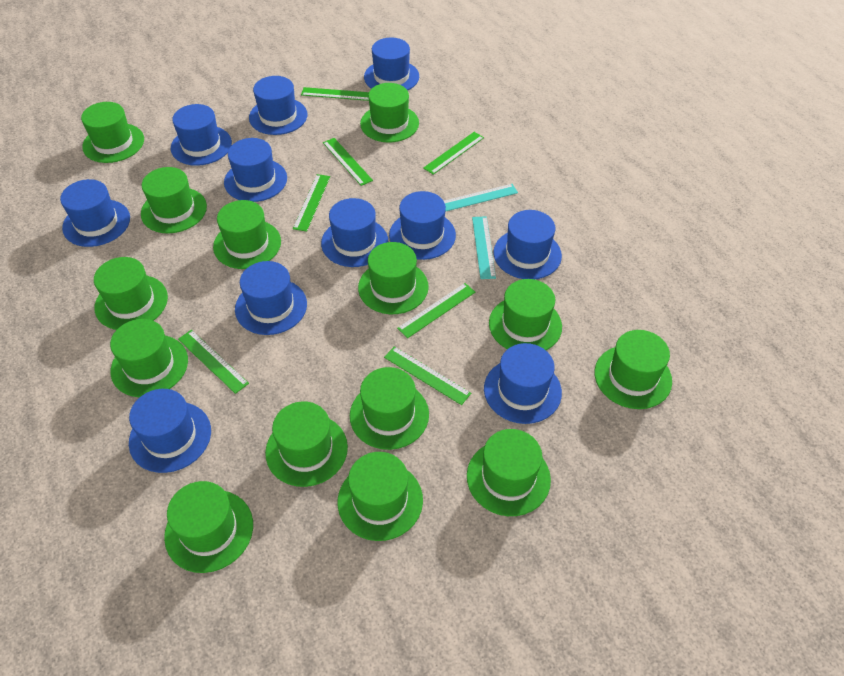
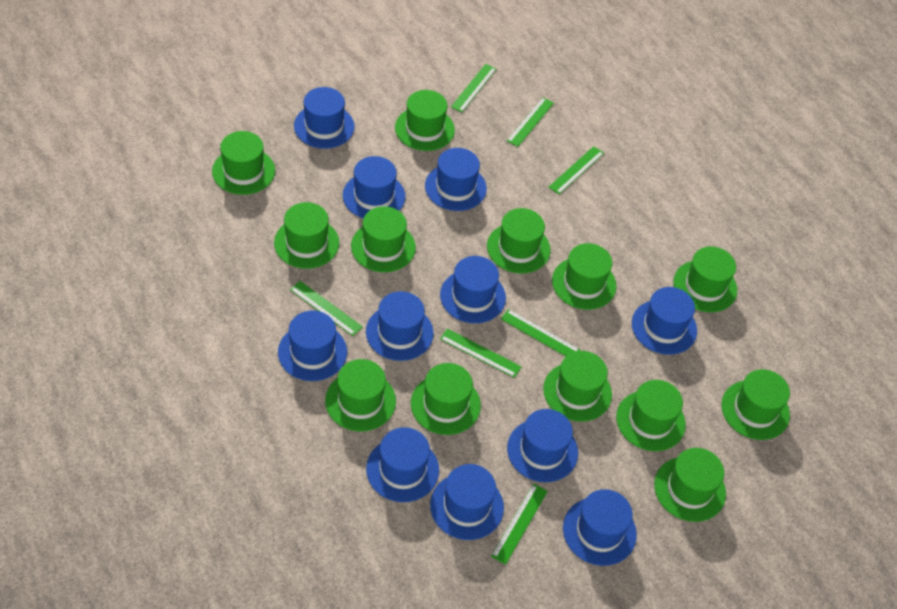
green hat: 14 -> 13
turquoise ruler: 2 -> 0

